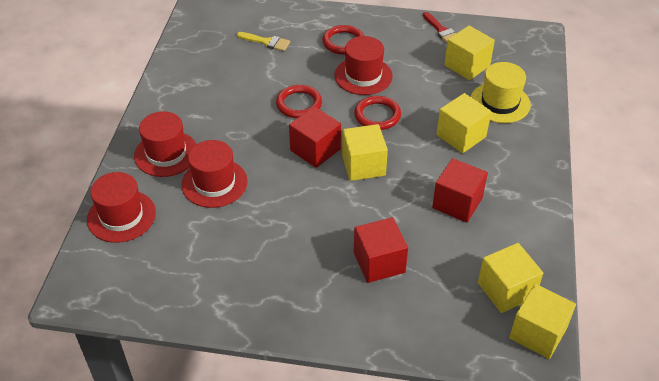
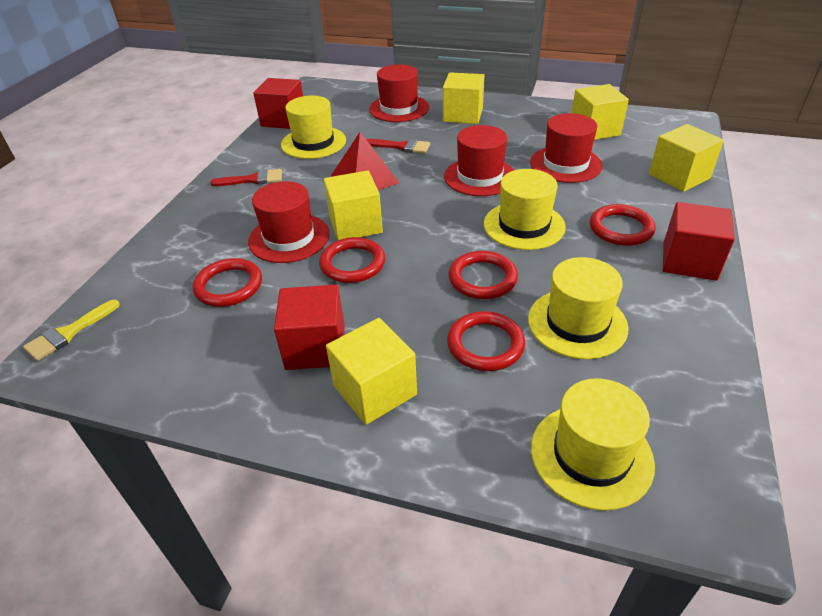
red brush: 1 -> 2
red pyramid: 0 -> 1
red ring: 3 -> 5
yellow hat: 1 -> 4

